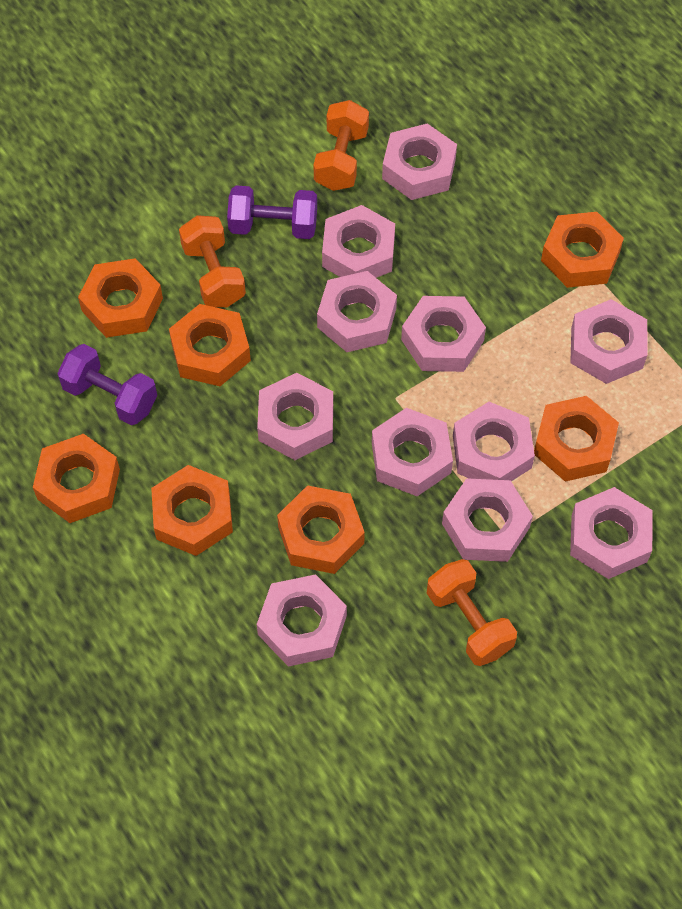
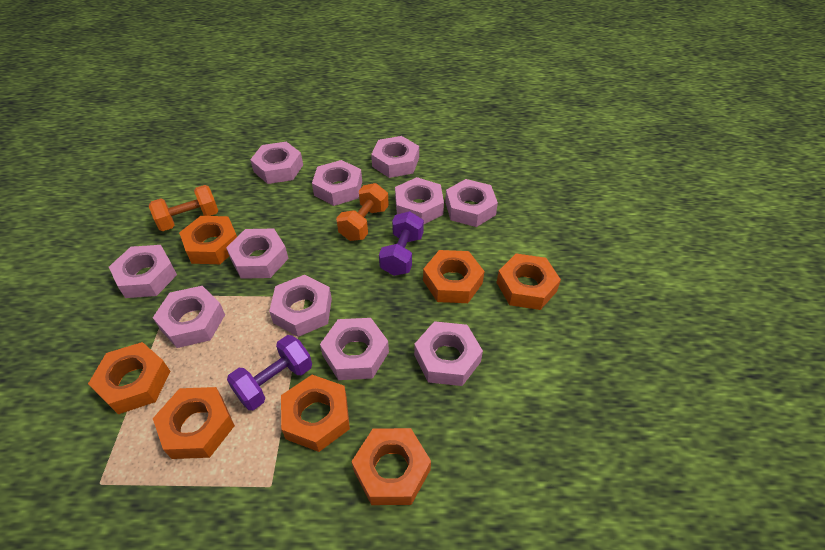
orange dumbbell: 3 -> 2

